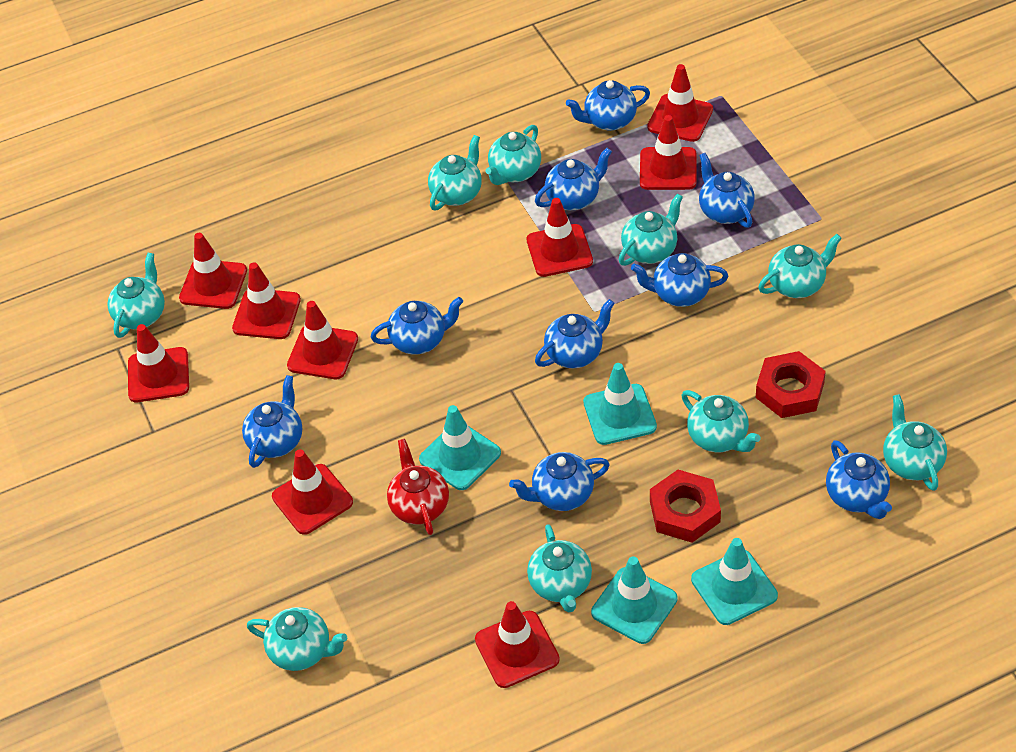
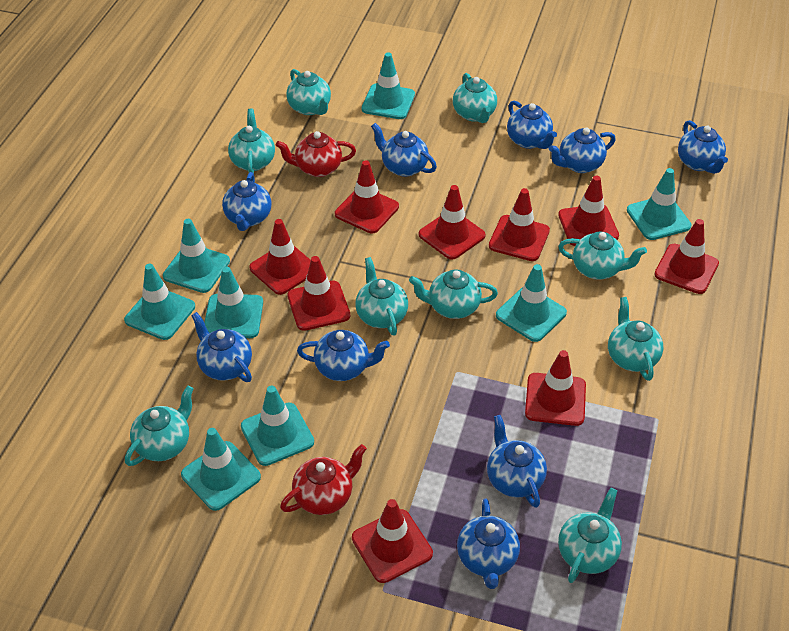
red nut: 2 -> 0
red teapot: 1 -> 2
turquoise traffic cone: 4 -> 8

